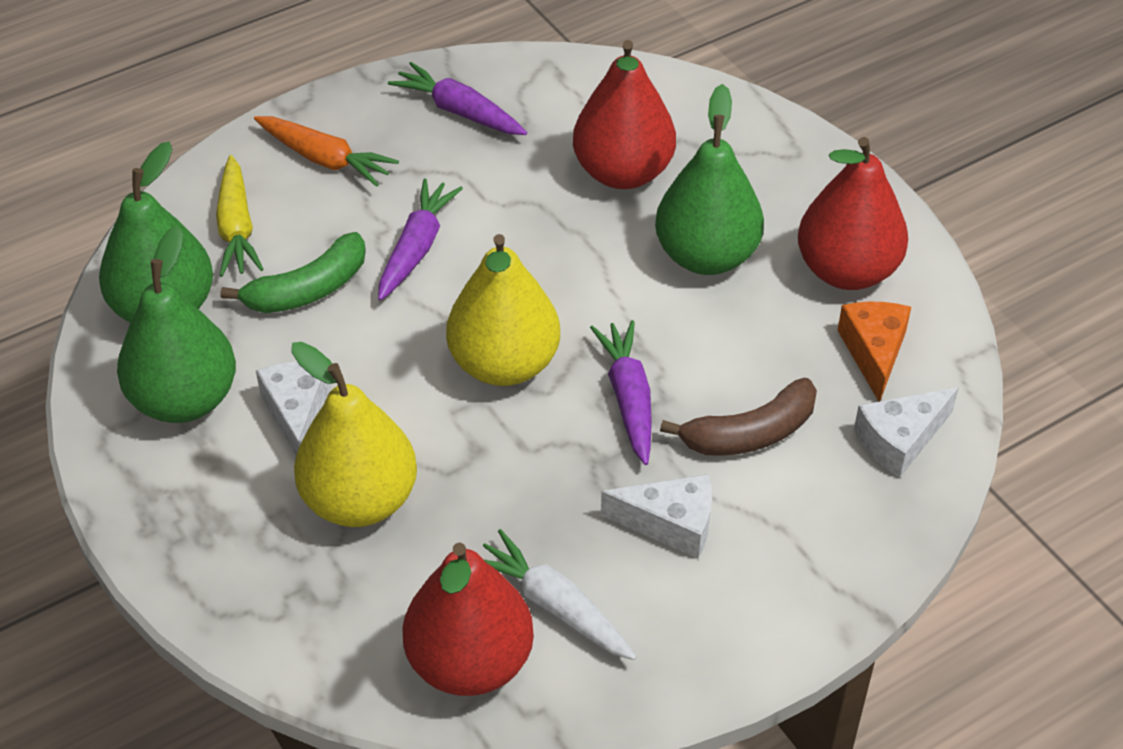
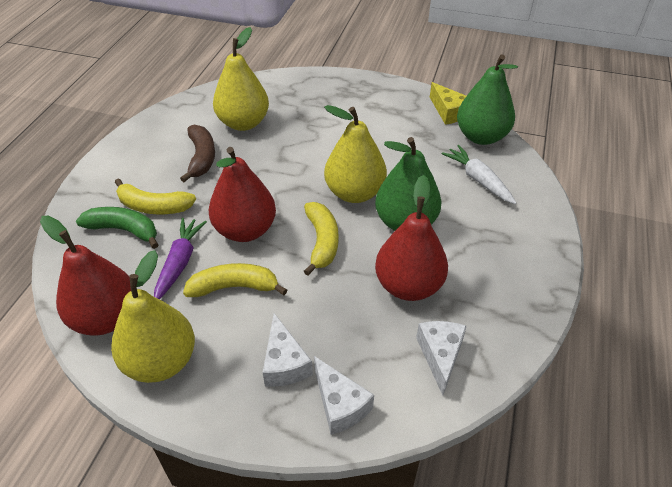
green pear: 3 -> 2
orange carrot: 1 -> 0
orange cheese: 1 -> 0
purple carrot: 3 -> 1
yellow banana: 0 -> 3
yellow carrot: 1 -> 0
yellow cheese: 0 -> 1
yellow pear: 2 -> 3

